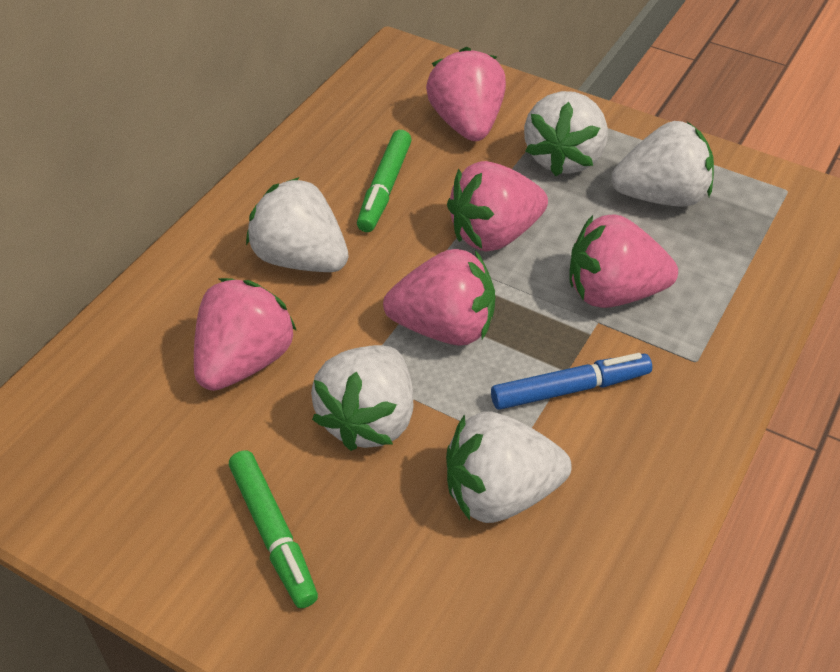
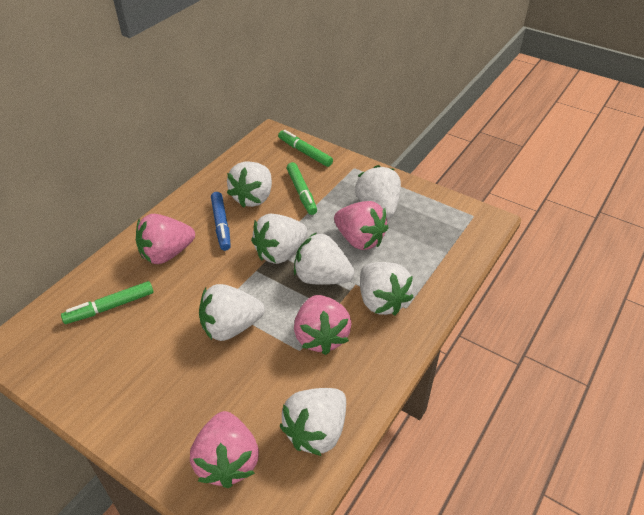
green marker: 2 -> 3
pink strawberry: 5 -> 4
white strawberry: 5 -> 7

